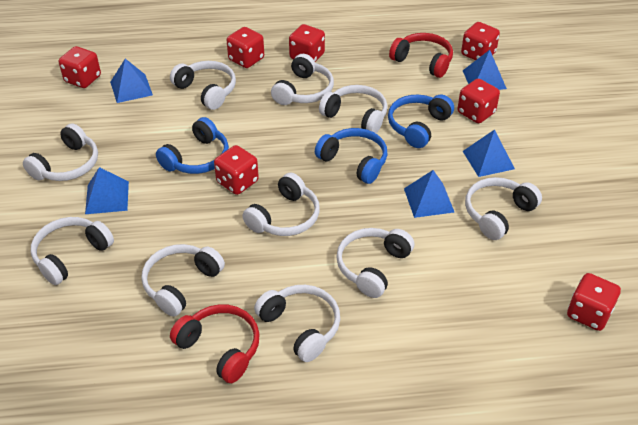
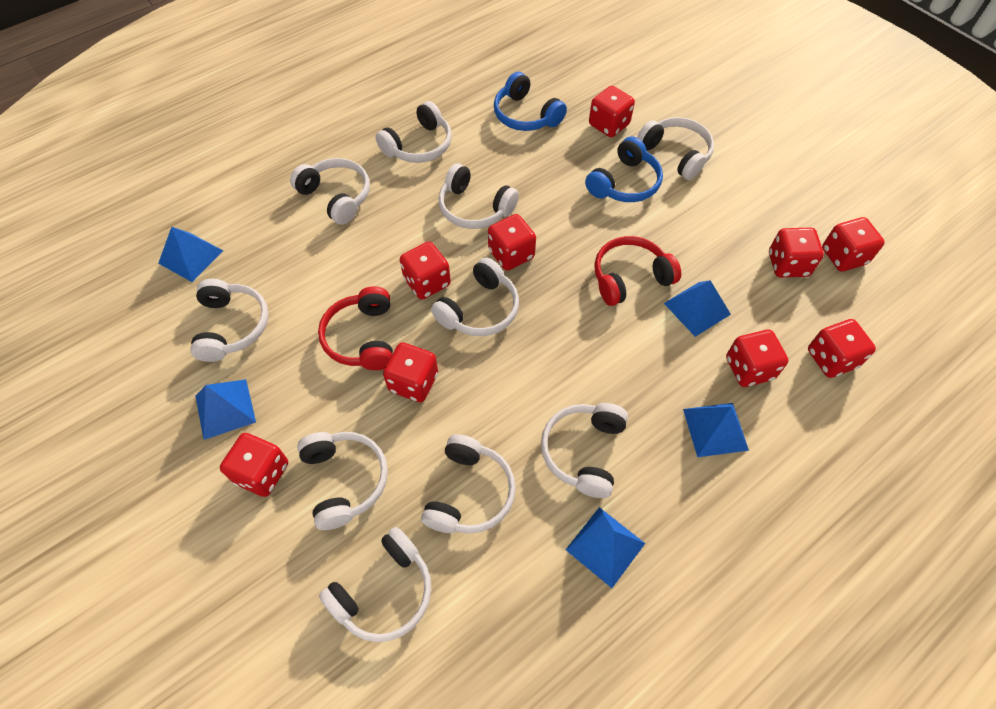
blue headphones: 3 -> 2
red dice: 7 -> 9

